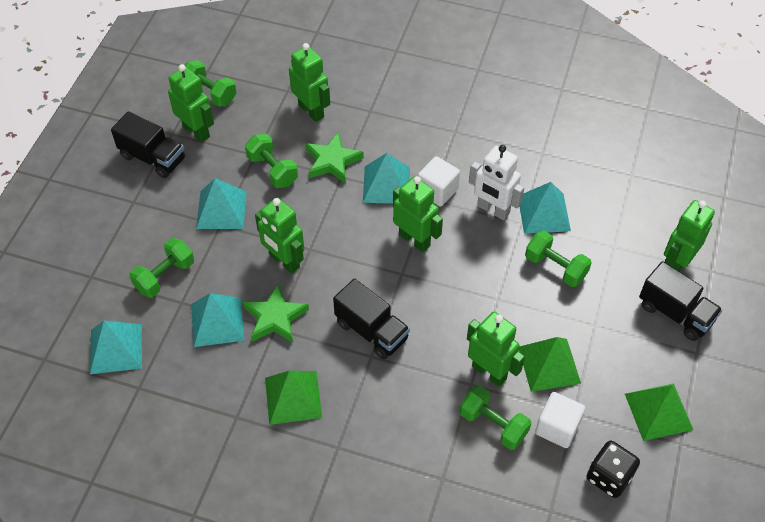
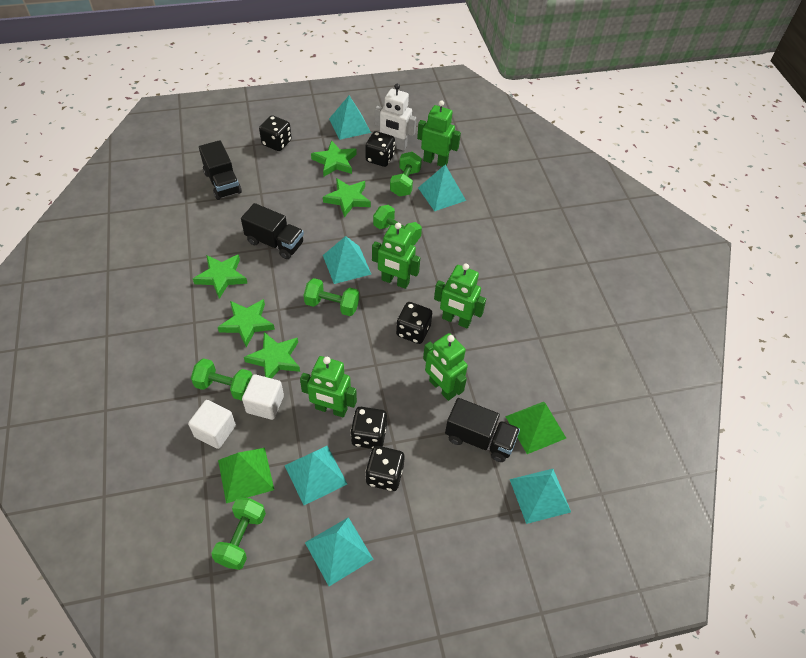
black dice: 1 -> 5
green pyramid: 3 -> 2
green robot: 6 -> 5
green star: 2 -> 5
turquoise pyramid: 5 -> 6

